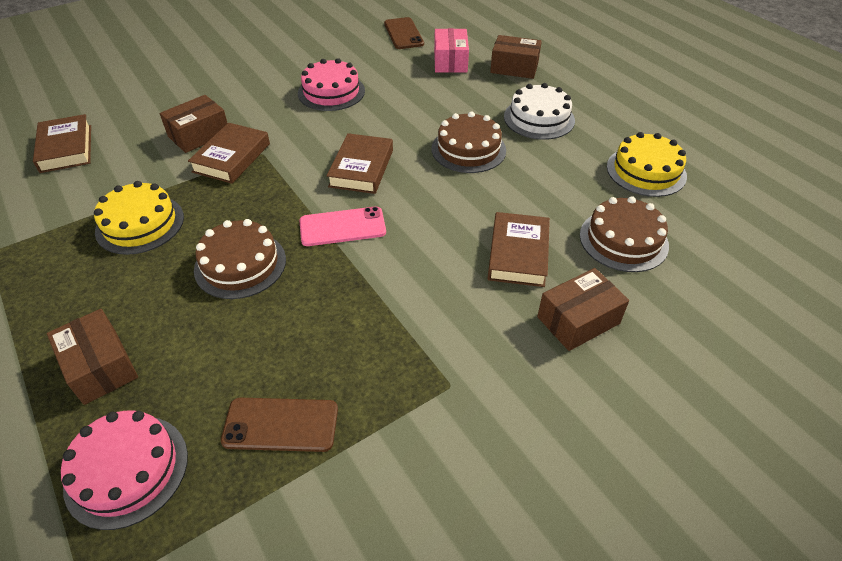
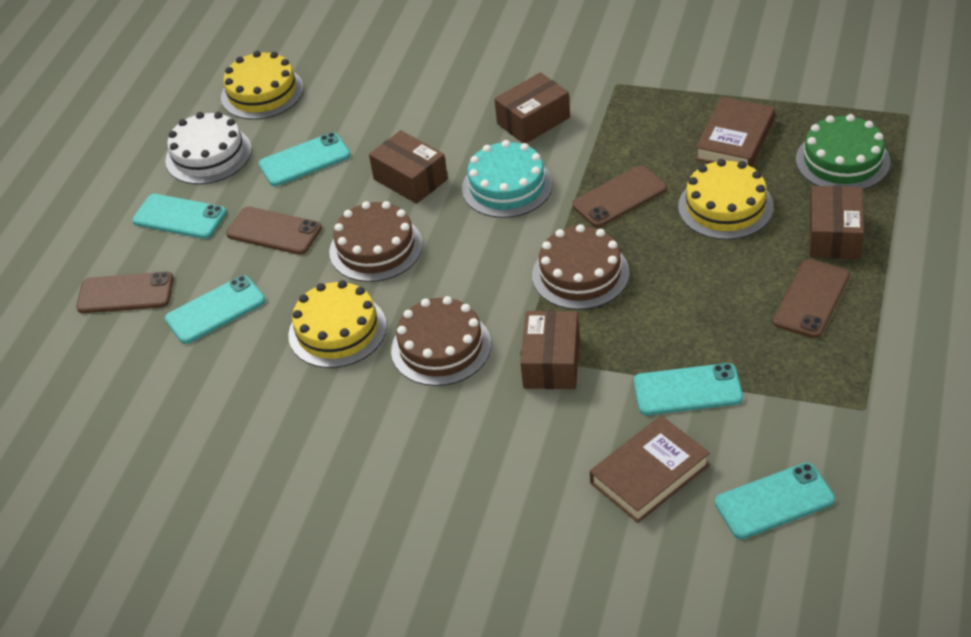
brown book: 4 -> 2
brown phone: 2 -> 4
green cake: 0 -> 1
pink box: 1 -> 0
pink cake: 2 -> 0
pink phone: 1 -> 0
turquoise cake: 0 -> 1
turquoise phone: 0 -> 5
yellow cake: 2 -> 3

